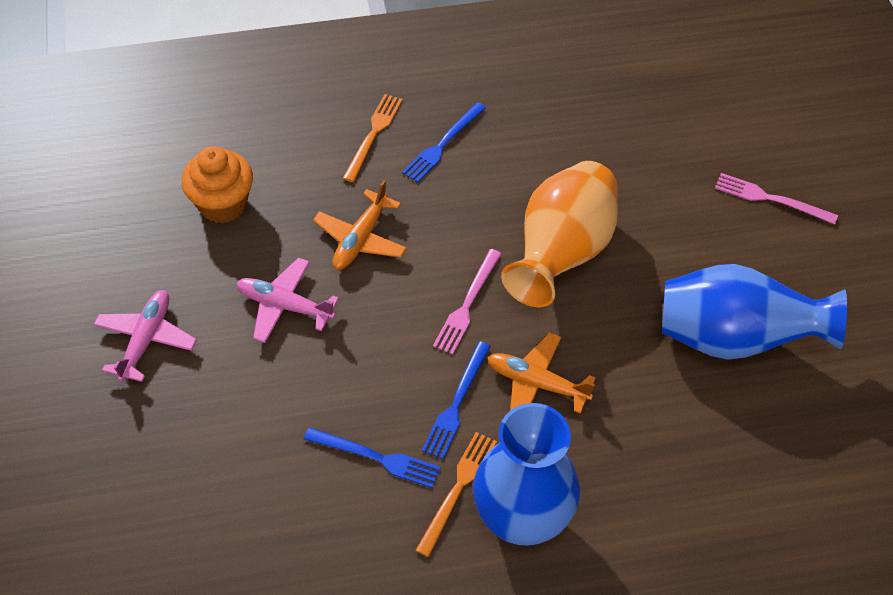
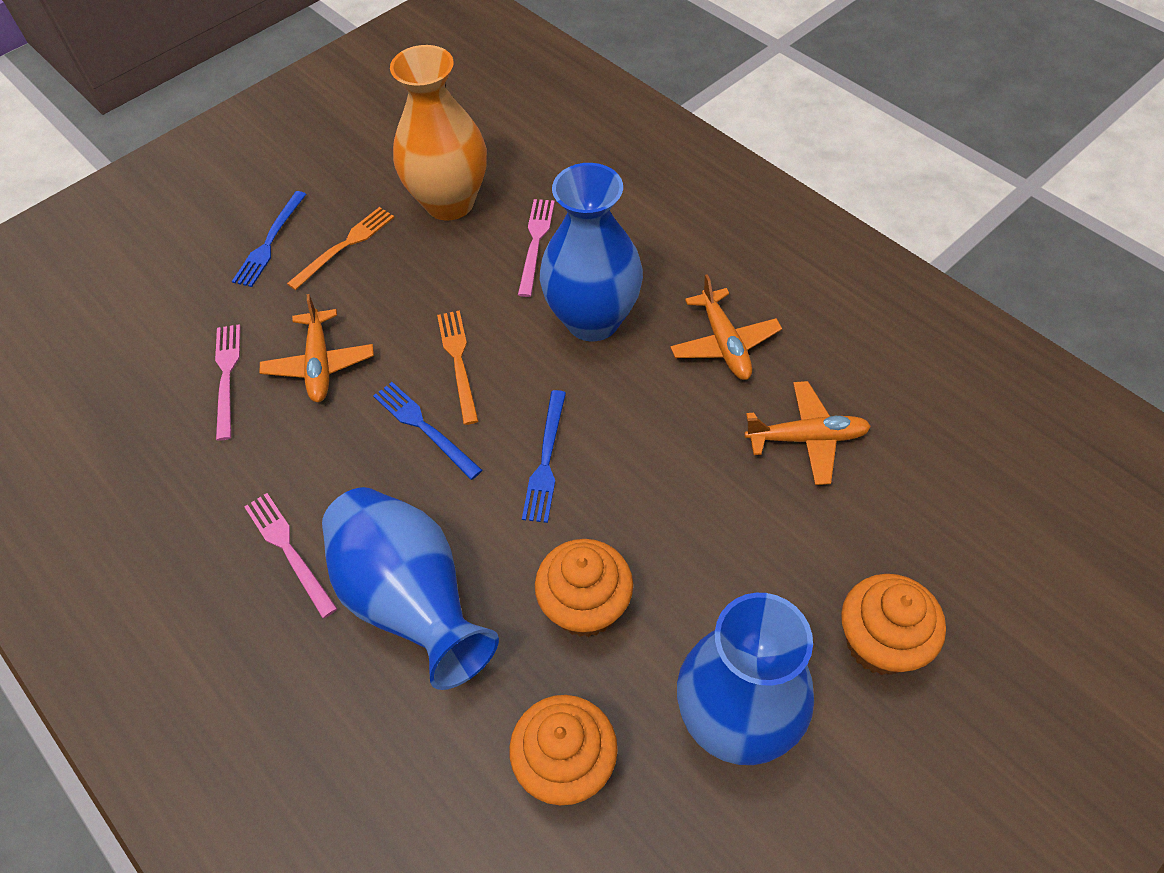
blue vase: 2 -> 3
orange cupcake: 1 -> 3
orange plane: 2 -> 3
pink fork: 2 -> 3
pink plane: 2 -> 0

